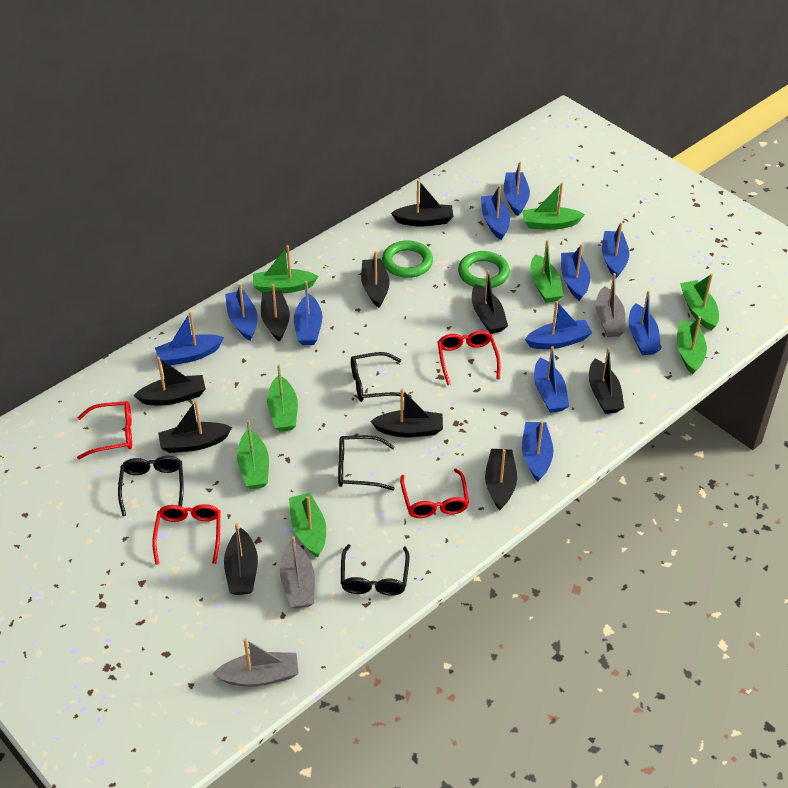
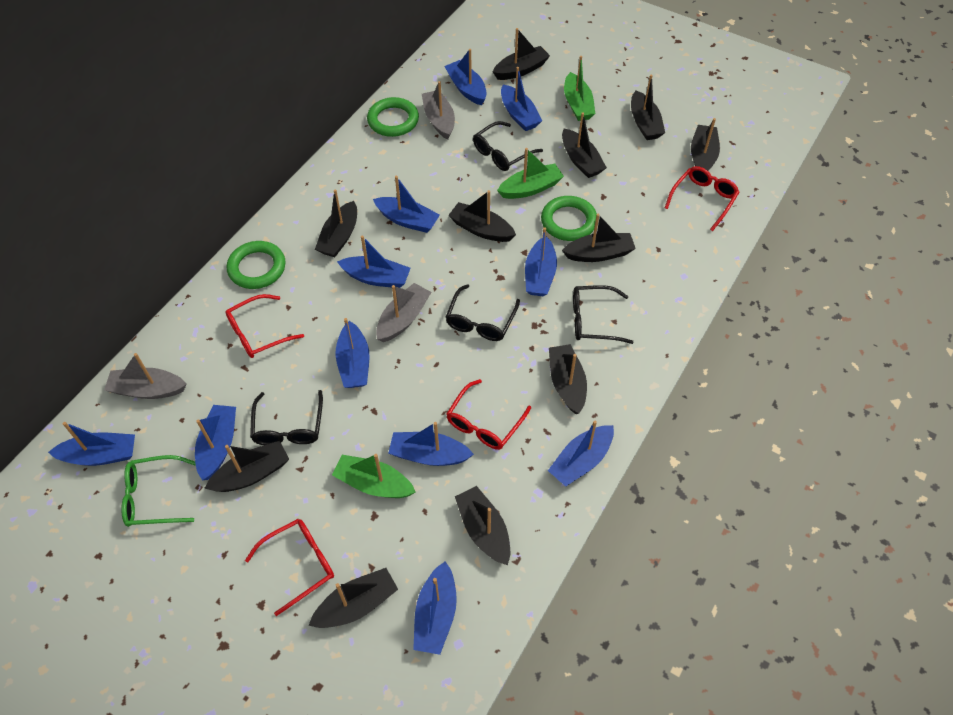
black boat: 10 -> 11
green boat: 8 -> 3
green glasses: 0 -> 1
green ring: 2 -> 3

